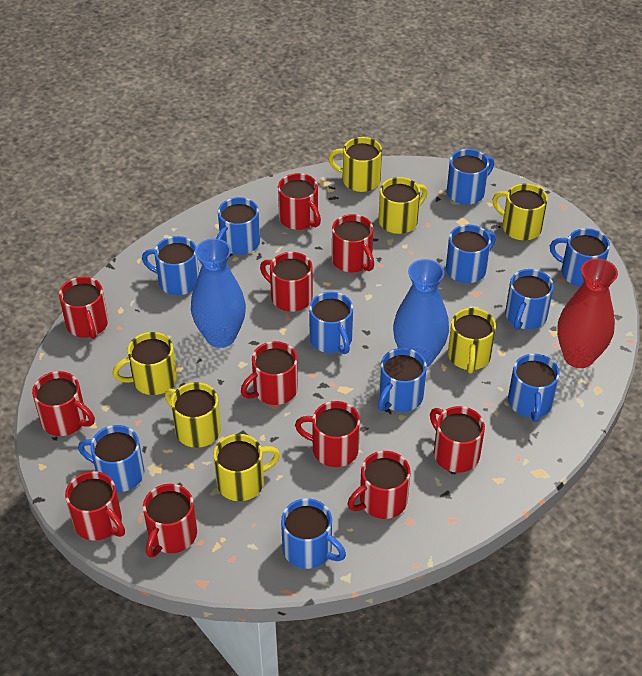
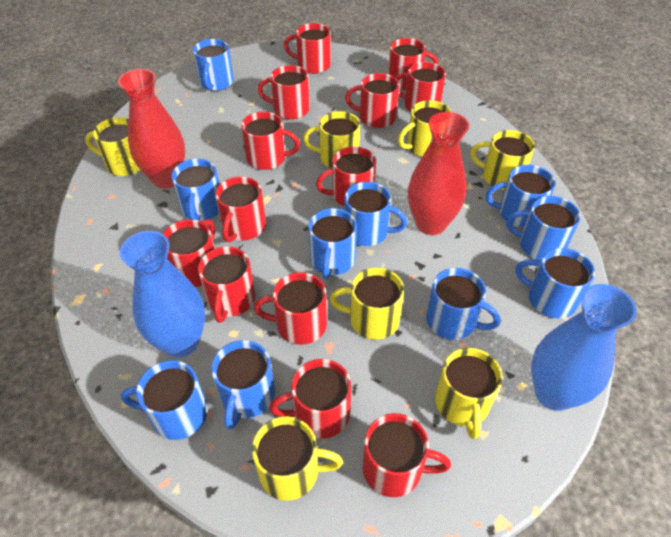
blue mug: 11 -> 10
red mug: 11 -> 13
red vase: 1 -> 2

